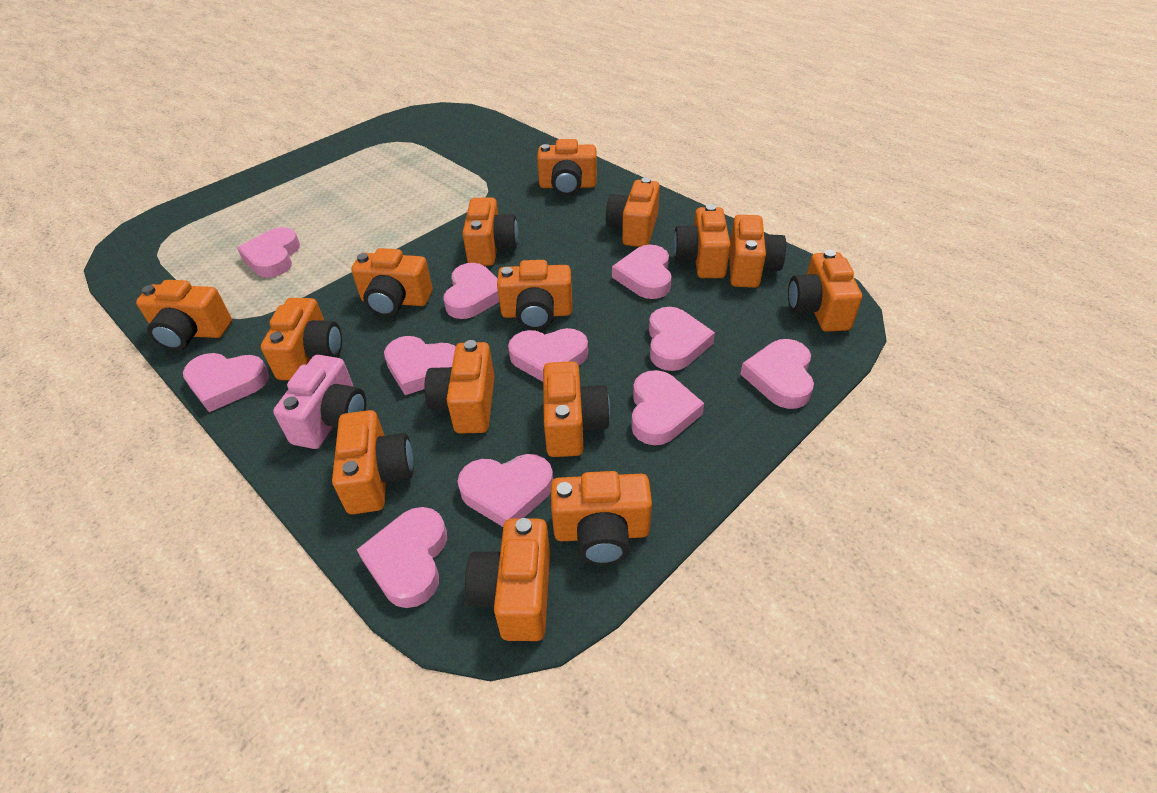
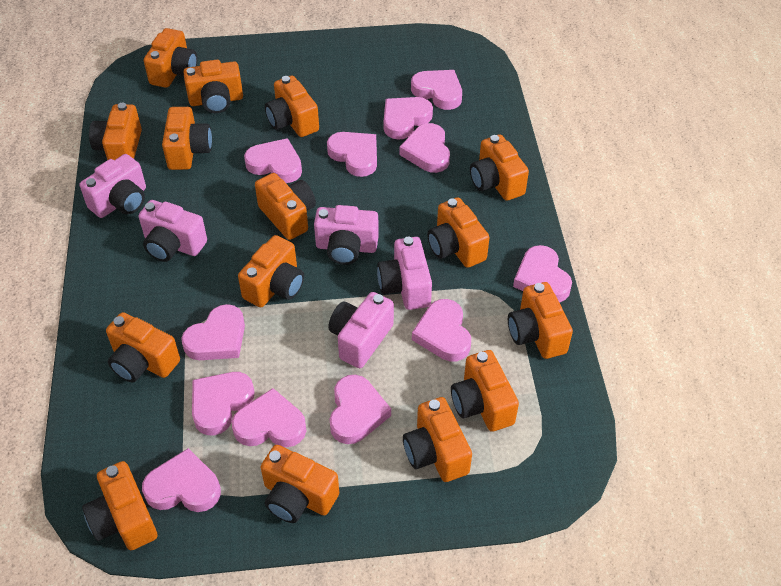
pink camera: 1 -> 5
pink heart: 11 -> 12

